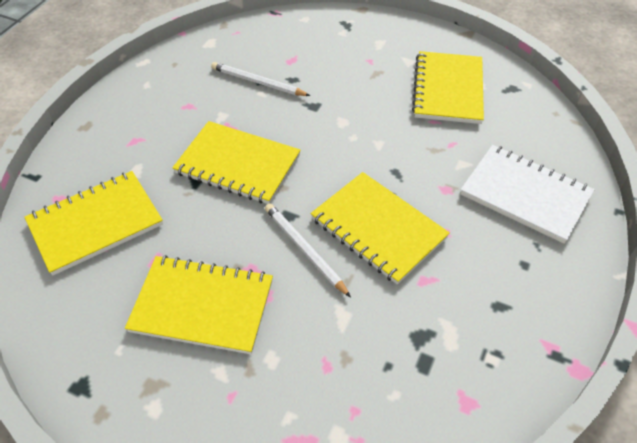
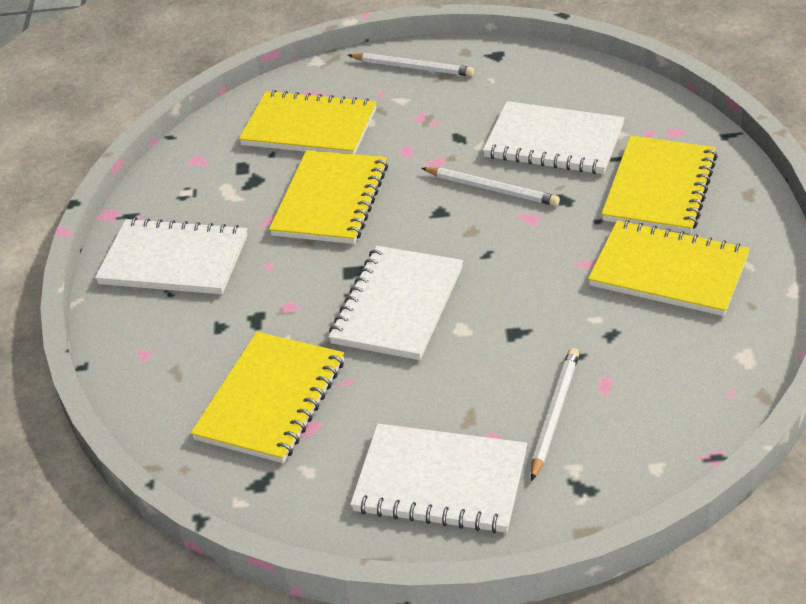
white notebook: 1 -> 4
white pencil: 2 -> 3

